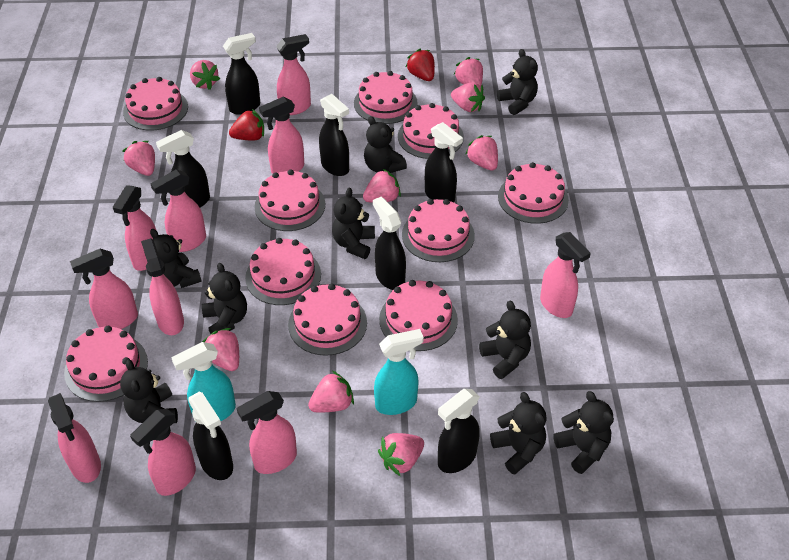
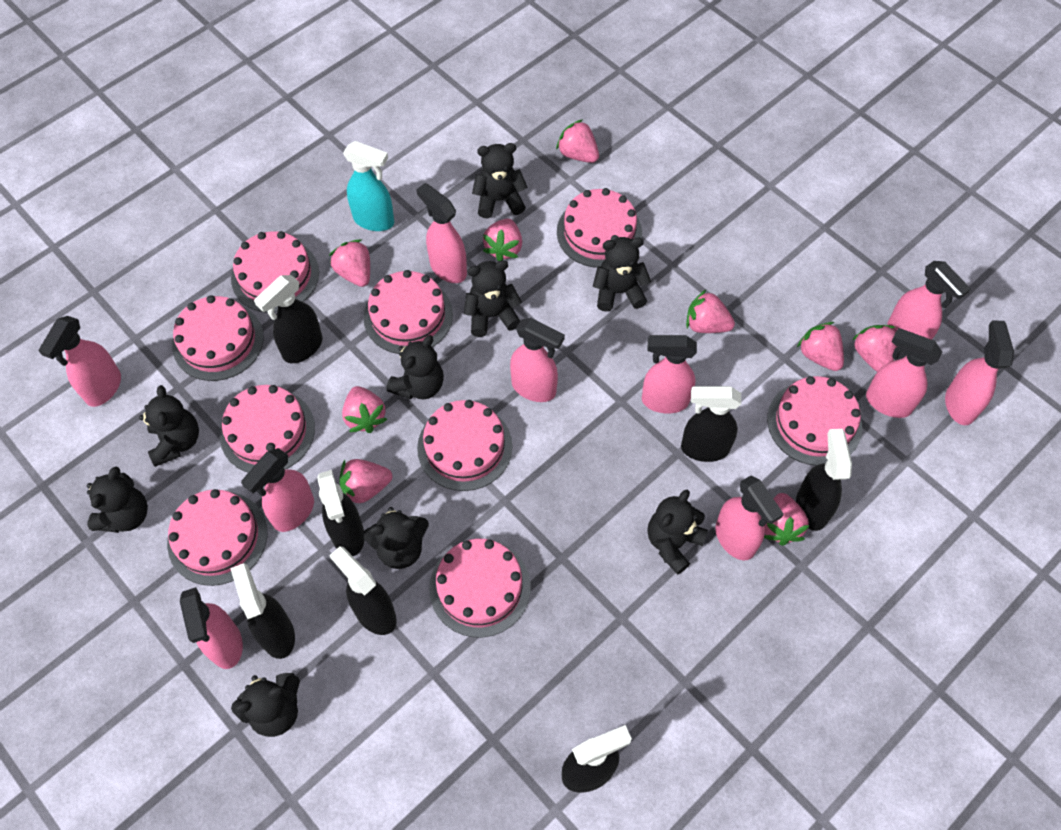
pink cake: 10 -> 9
red strawberry: 2 -> 0
turquoise spray bottle: 2 -> 1

